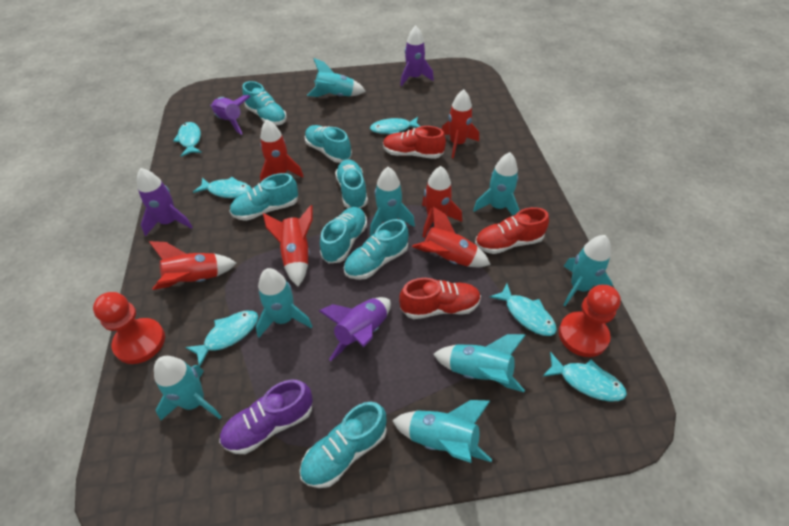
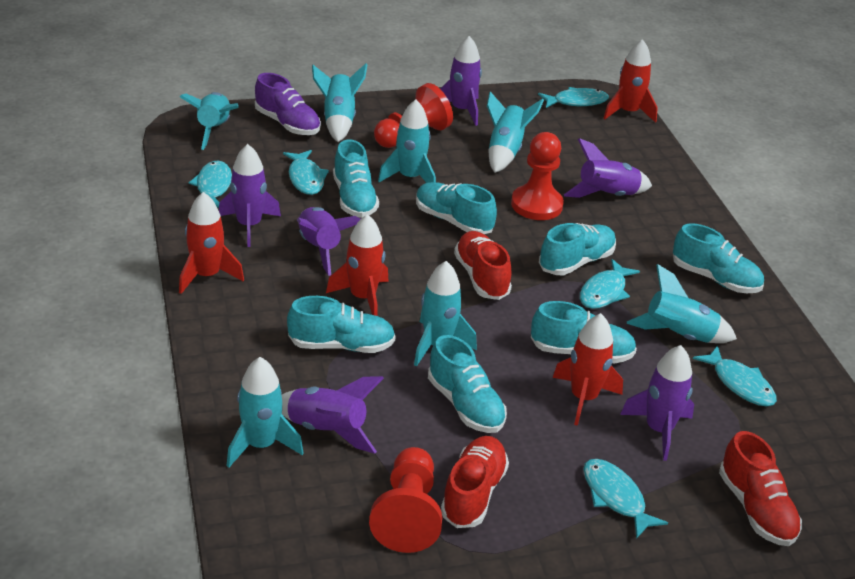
purple rocket: 4 -> 6
red pawn: 2 -> 3
red rocket: 6 -> 4
turquoise rocket: 8 -> 7

